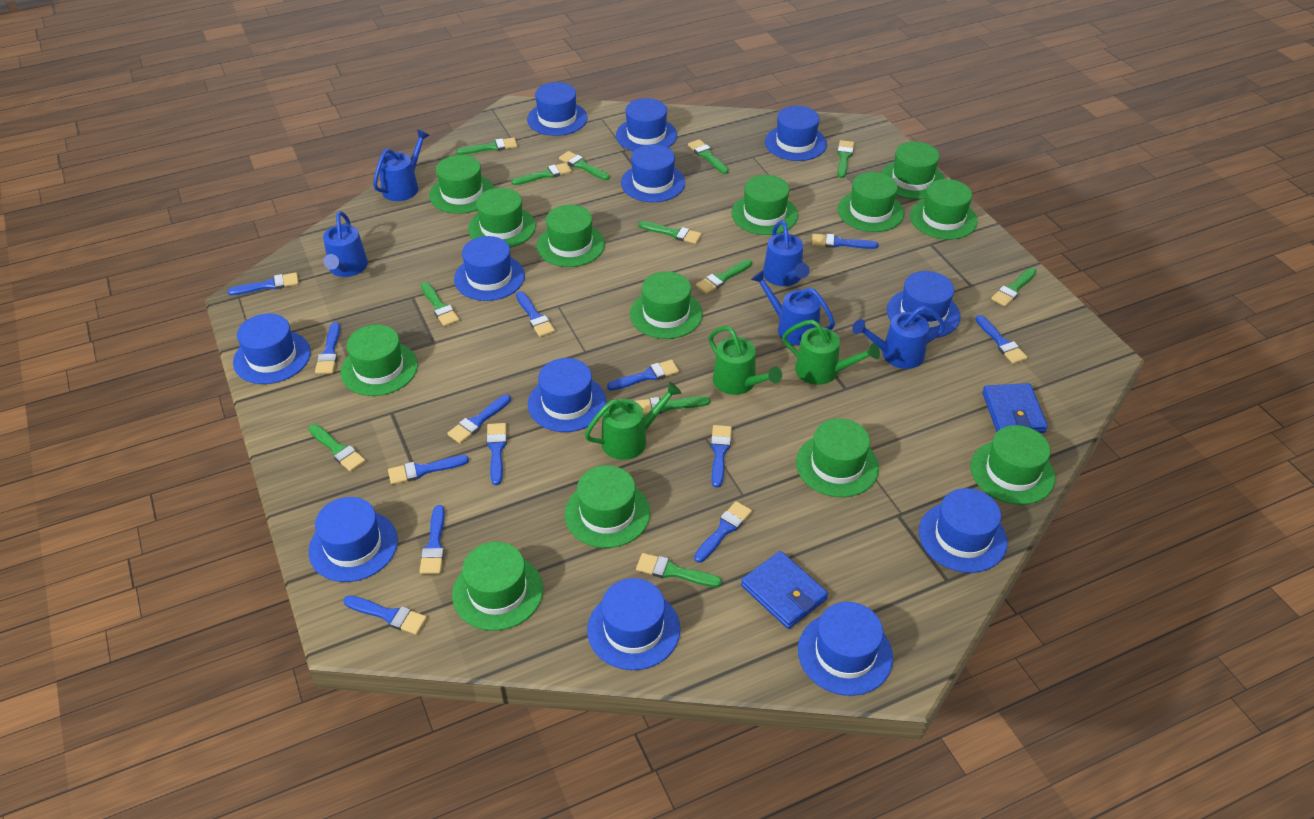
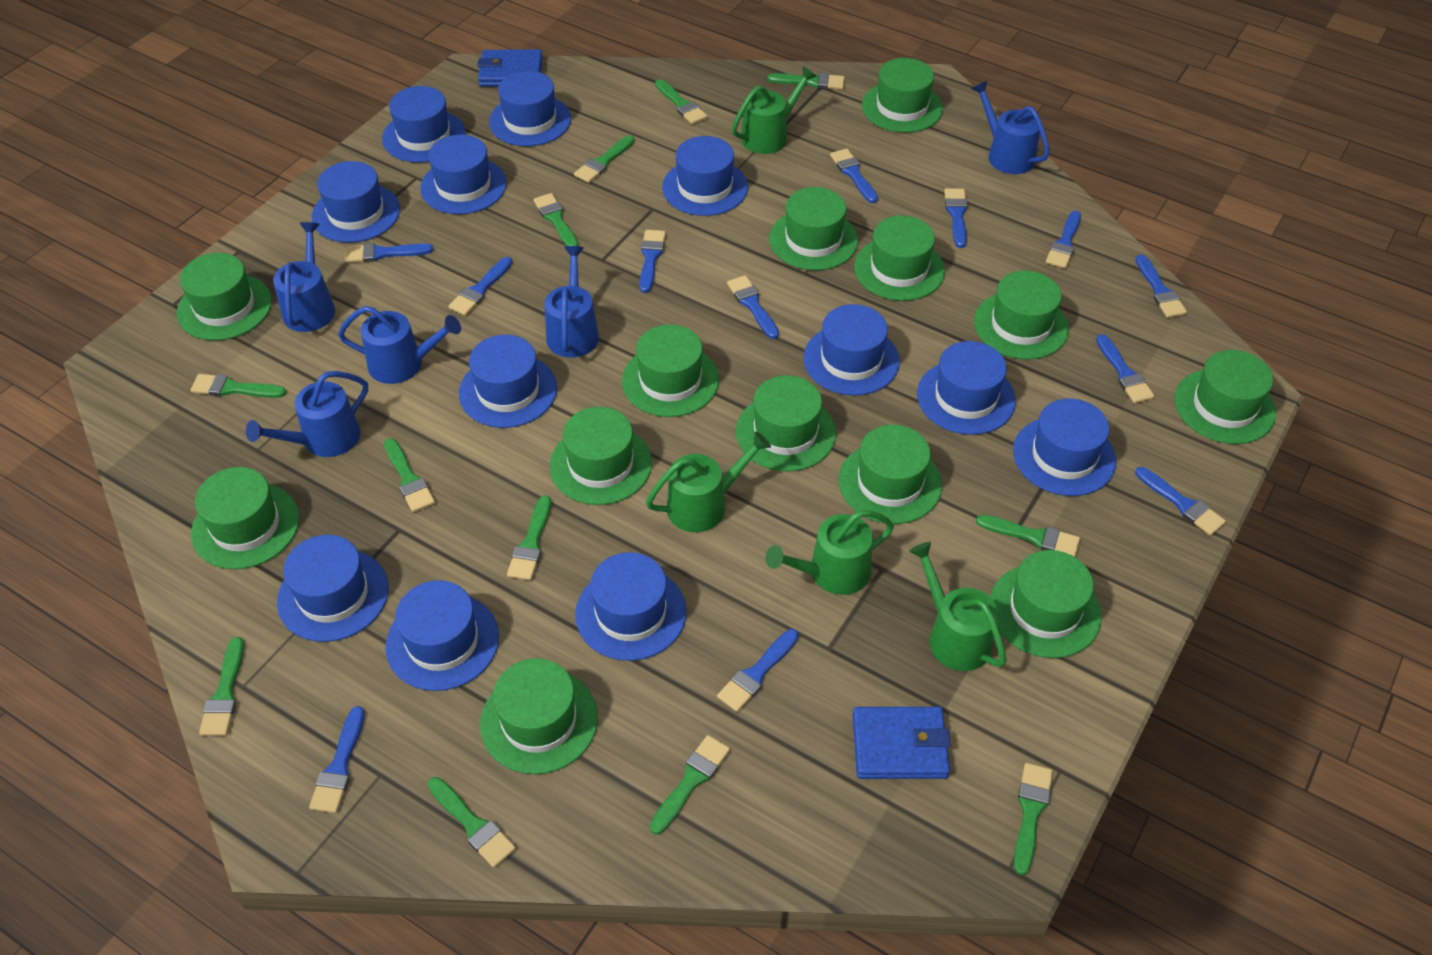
blue brush: 13 -> 12
green watering can: 3 -> 4

